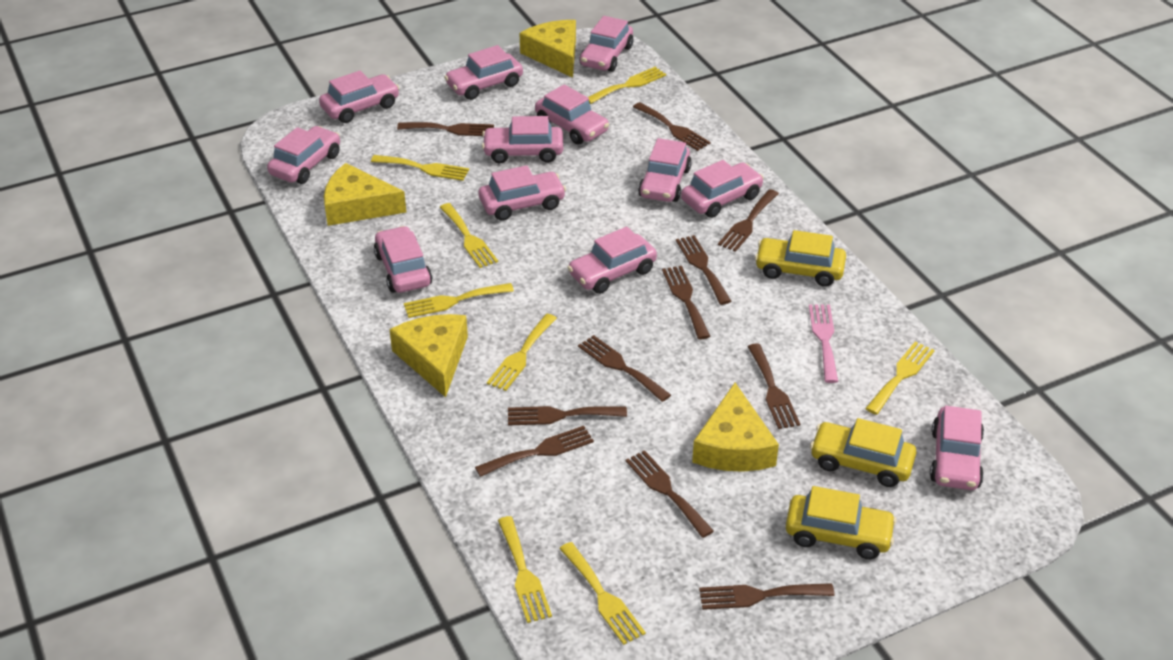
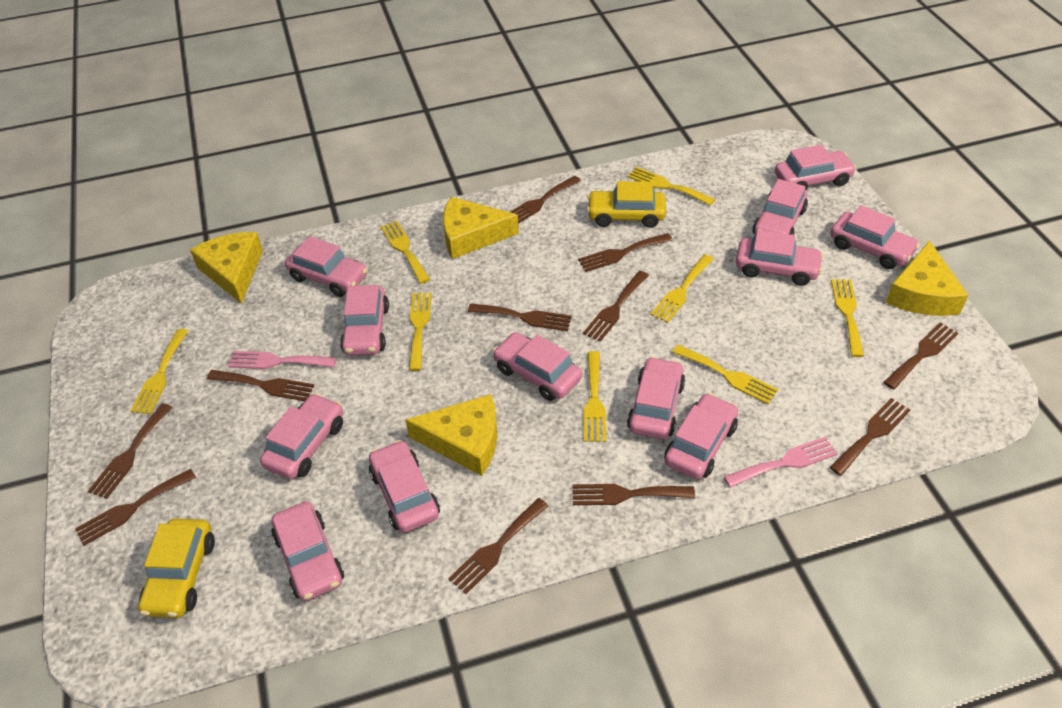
pink fork: 1 -> 2
yellow car: 3 -> 2

